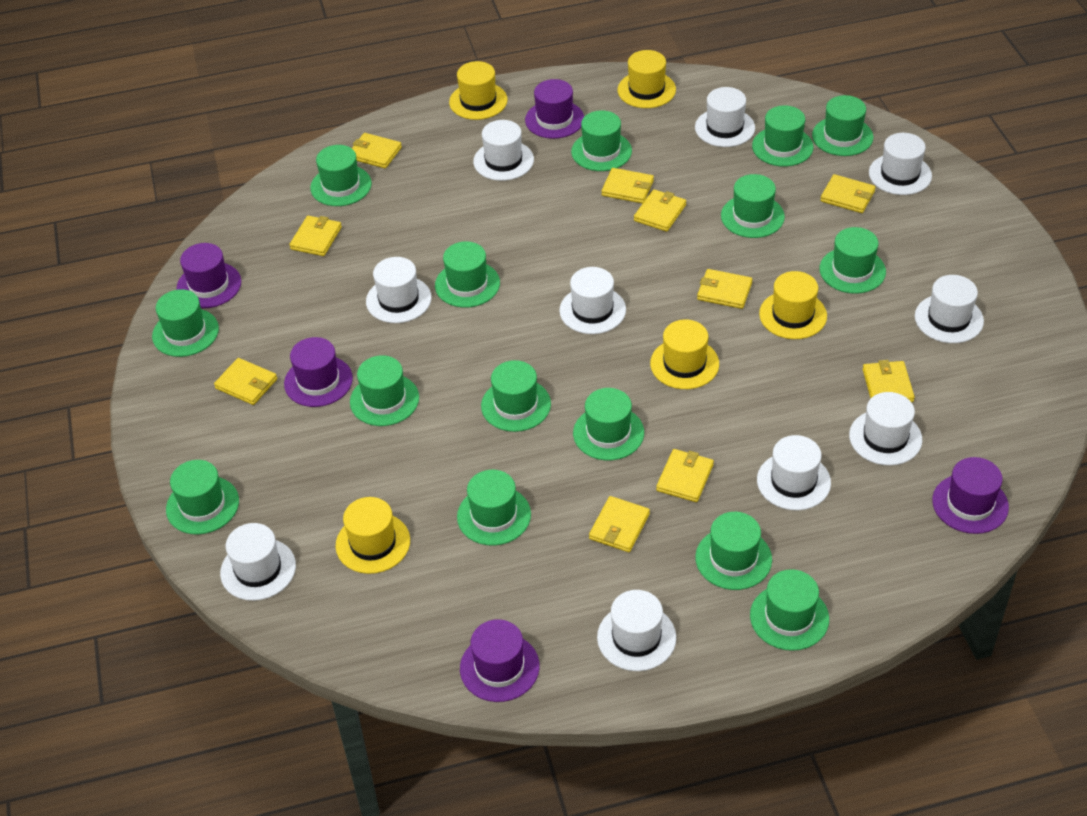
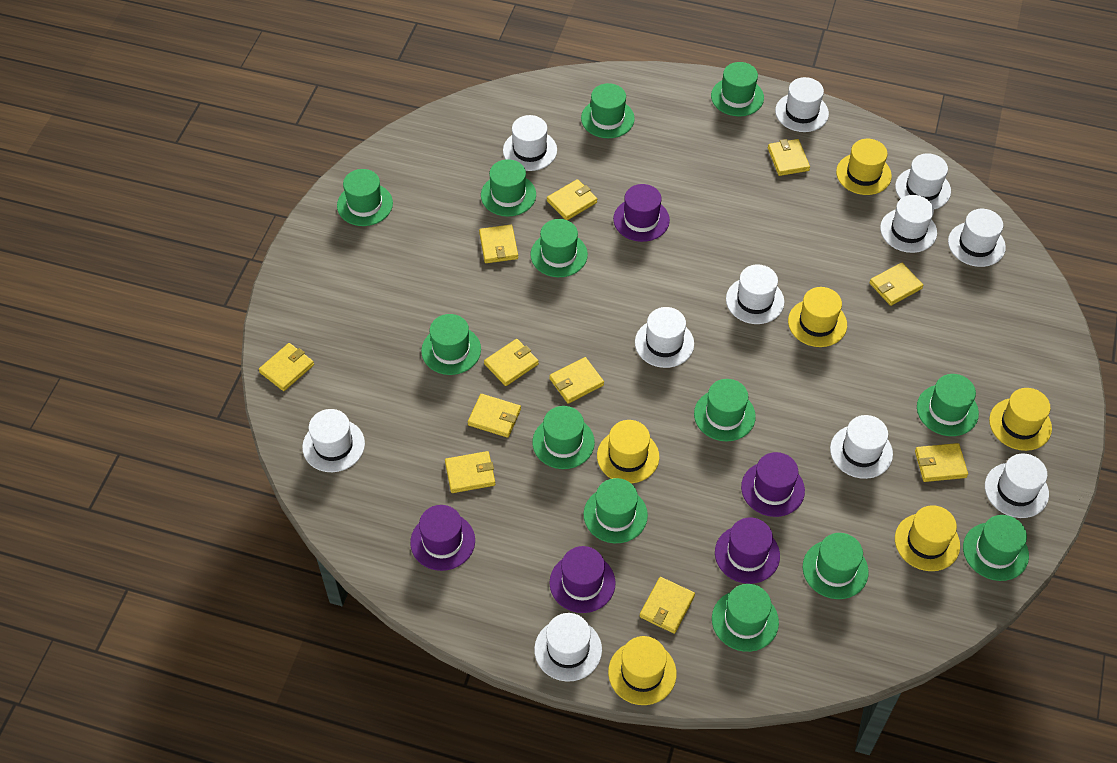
green hat: 15 -> 13
white hat: 10 -> 11
yellow hat: 5 -> 6
yellow wallet: 10 -> 11

